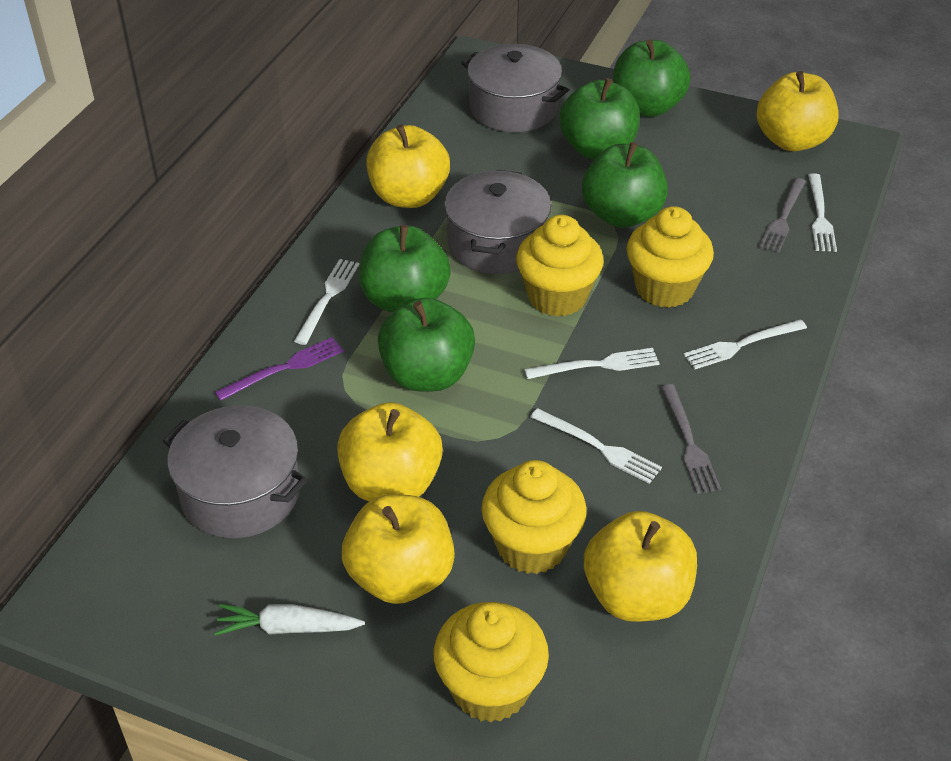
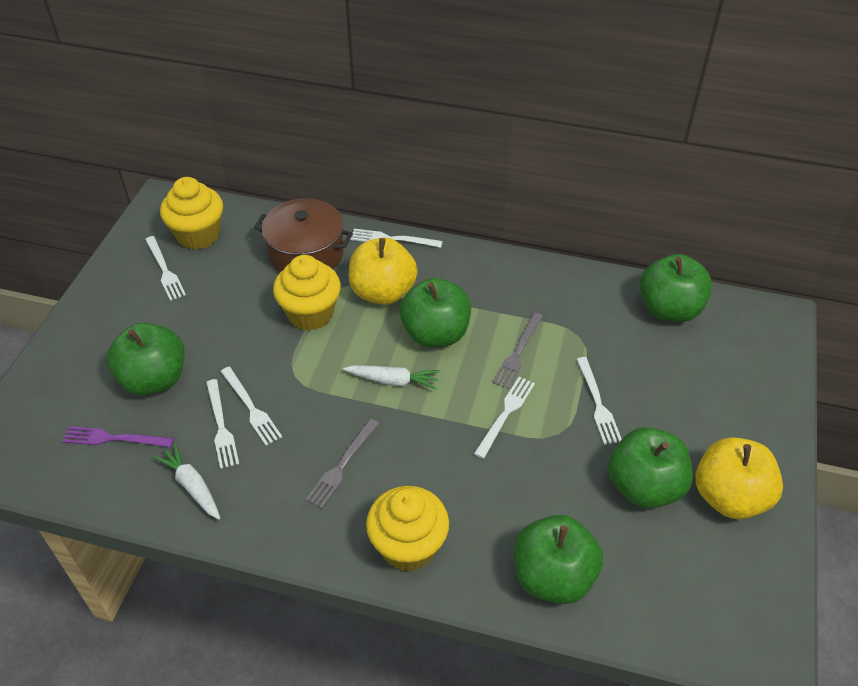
brown pot: 0 -> 1
grey pot: 3 -> 0
white carrot: 1 -> 2
white fork: 5 -> 6
yellow apple: 5 -> 2
yellow cupcake: 4 -> 3

